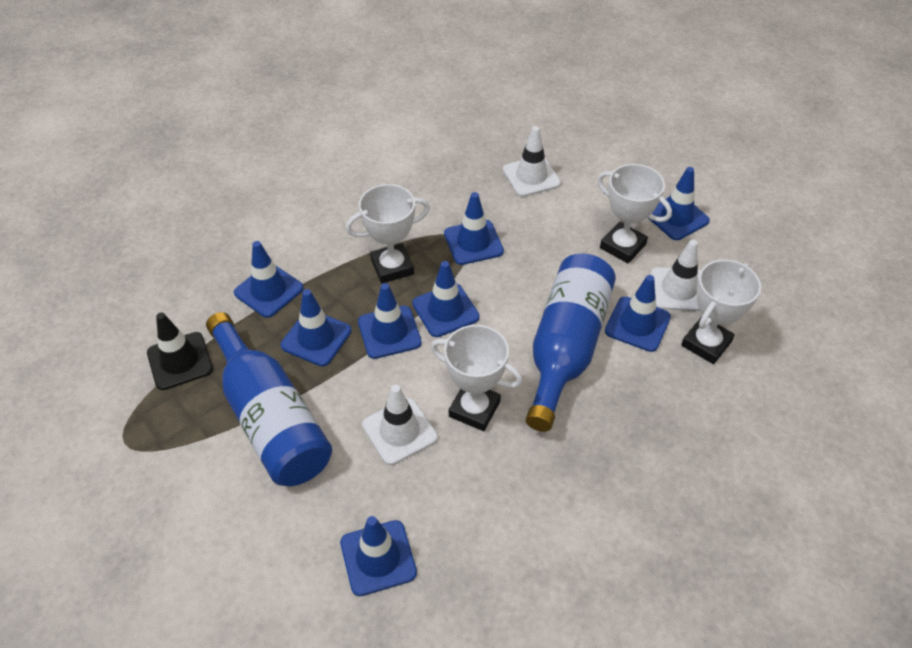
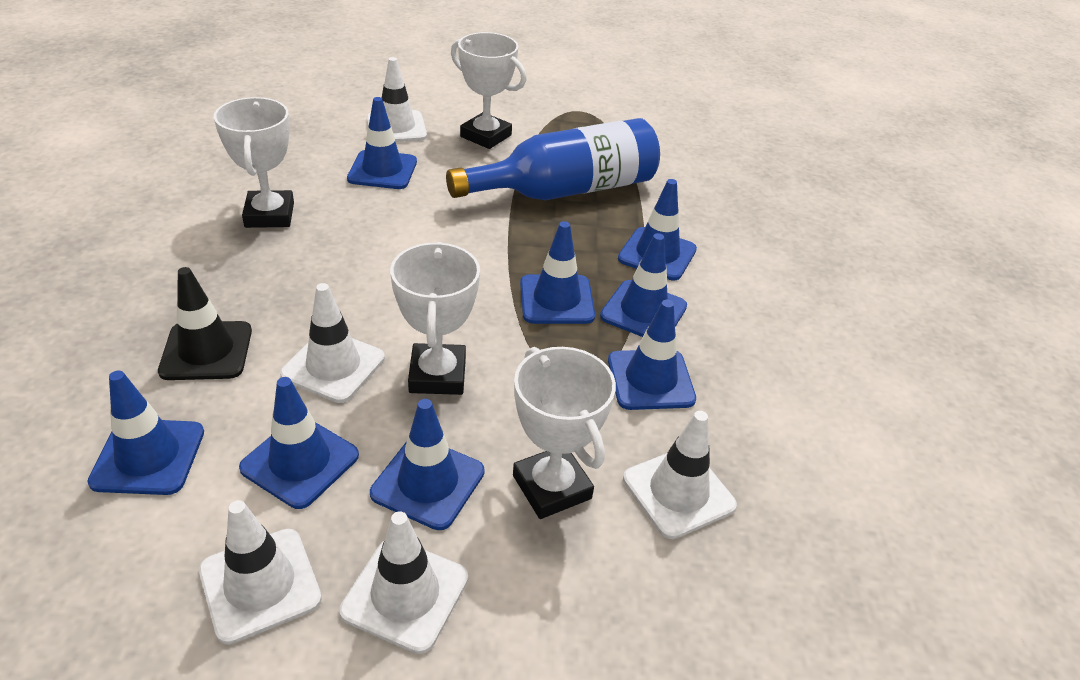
blue bottle: 2 -> 1
white traffic cone: 3 -> 5

